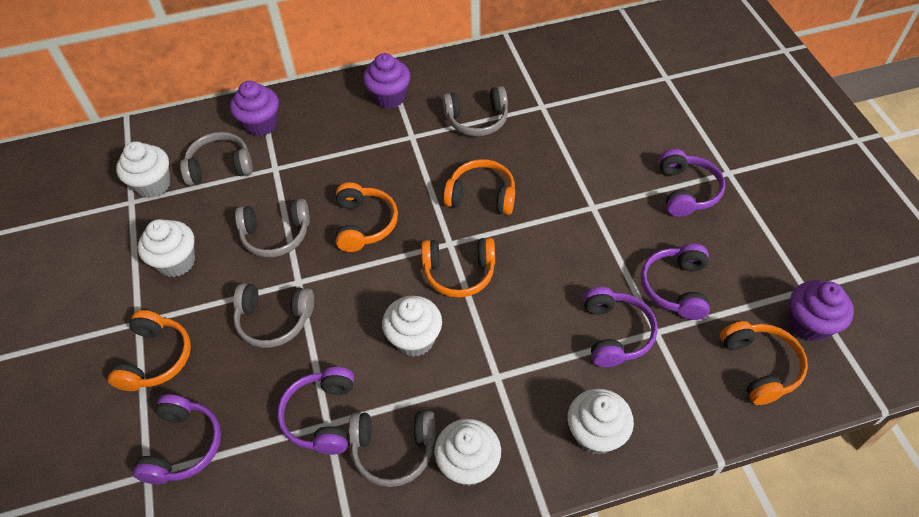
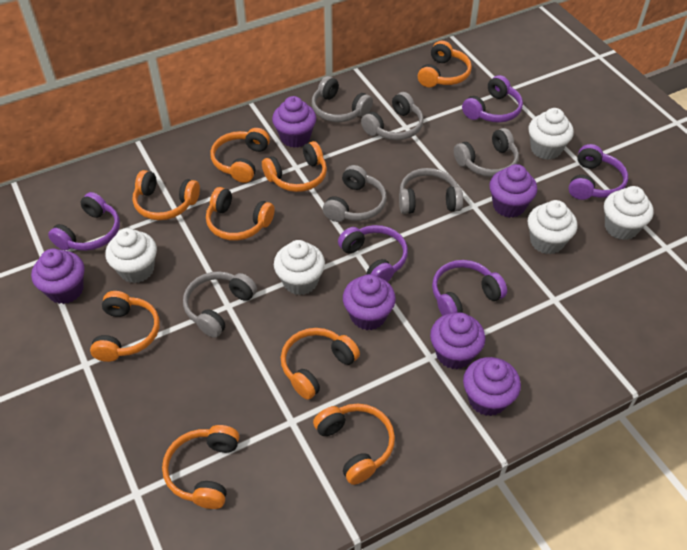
grey headphones: 5 -> 6
orange headphones: 5 -> 9
purple cupcake: 3 -> 6

